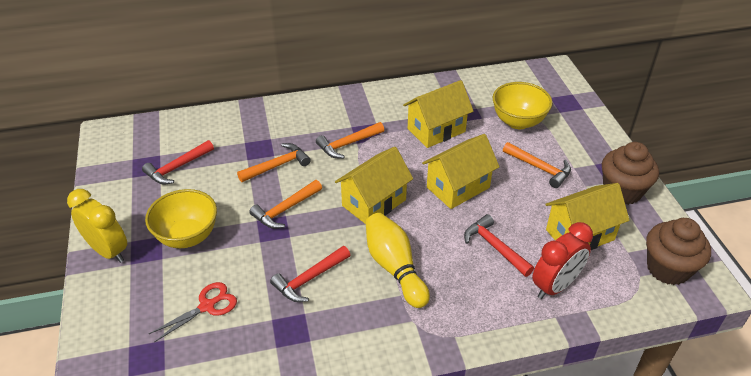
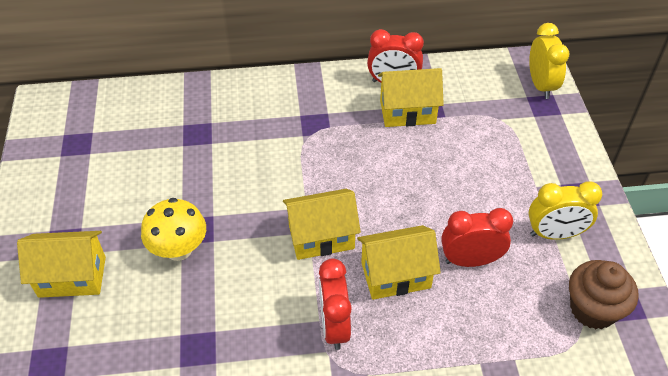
brown cupcake: 2 -> 1
orange hammer: 4 -> 0
red clock: 1 -> 3
red hammer: 3 -> 0
red scissors: 1 -> 0
yellow bowl: 2 -> 0
yellow bowling pin: 1 -> 0
yellow clock: 1 -> 2
yellow mushroom: 0 -> 1

